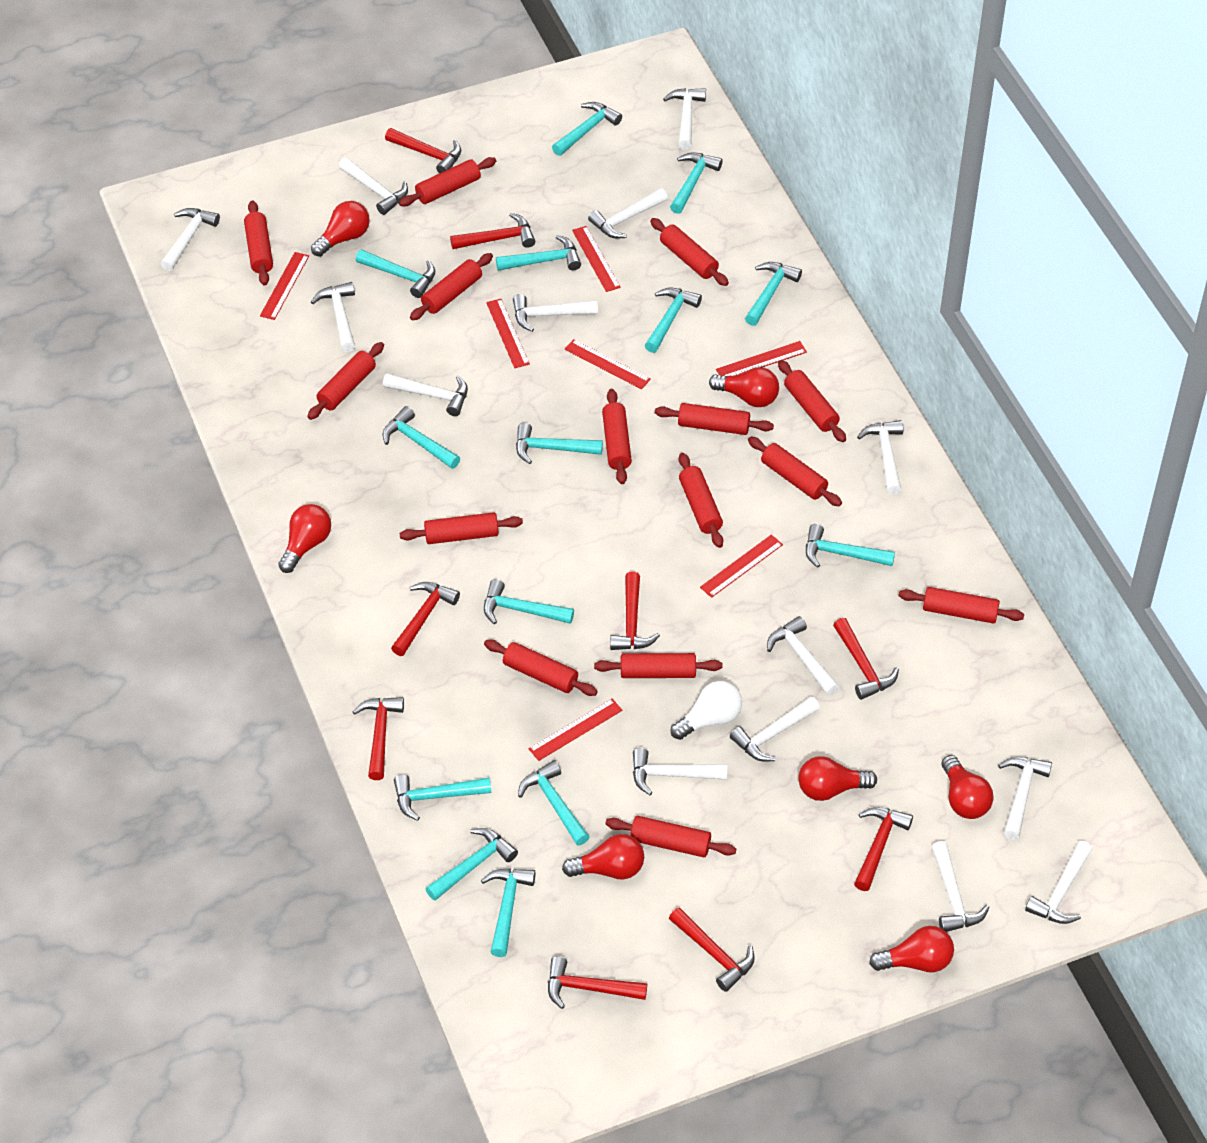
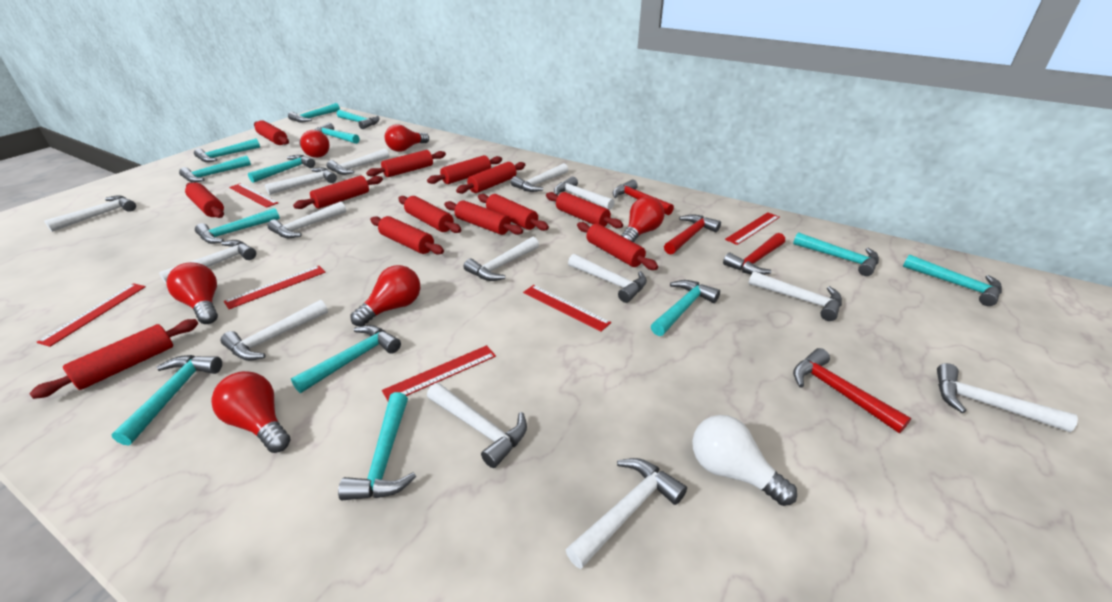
red hammer: 9 -> 4
red light bulb: 7 -> 6
red rolling pin: 15 -> 13
red ruler: 7 -> 6
turquoise hammer: 14 -> 13

